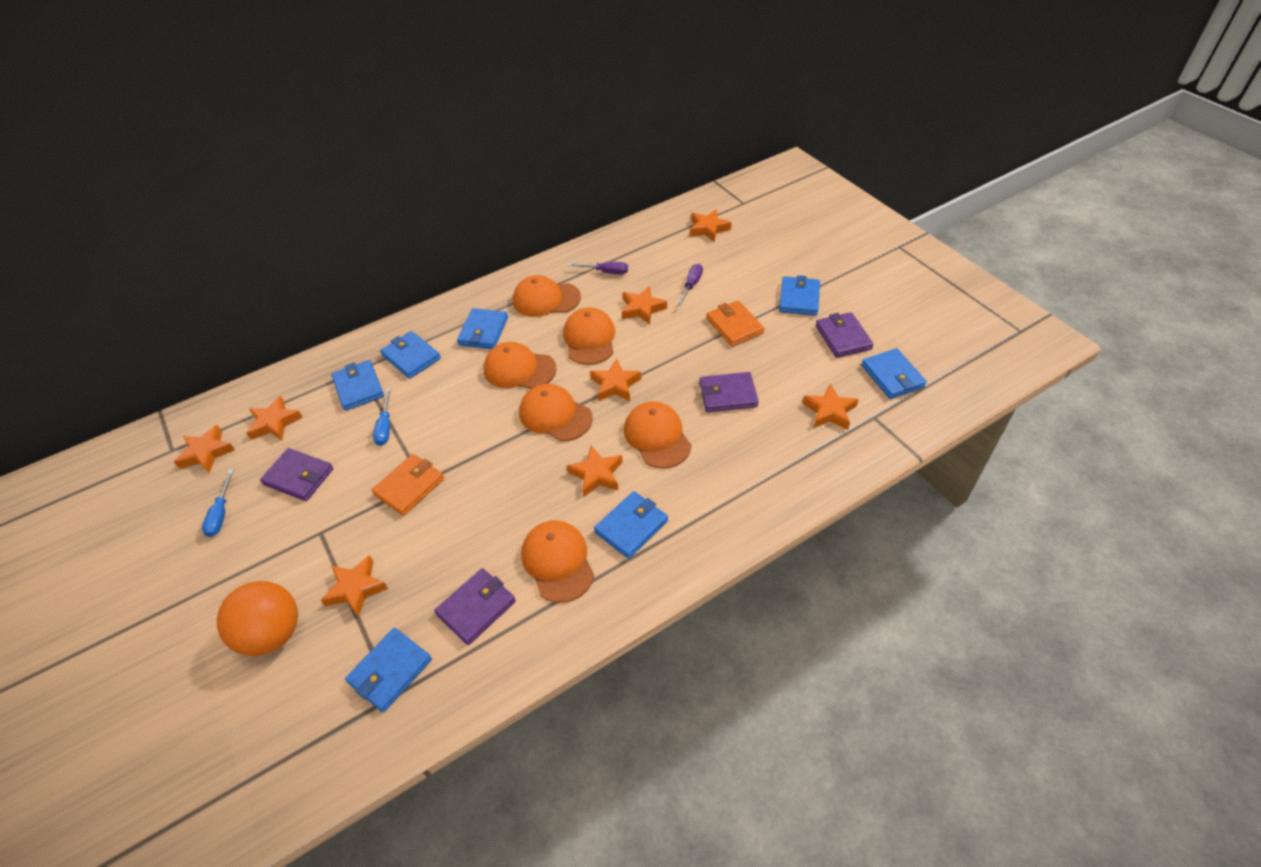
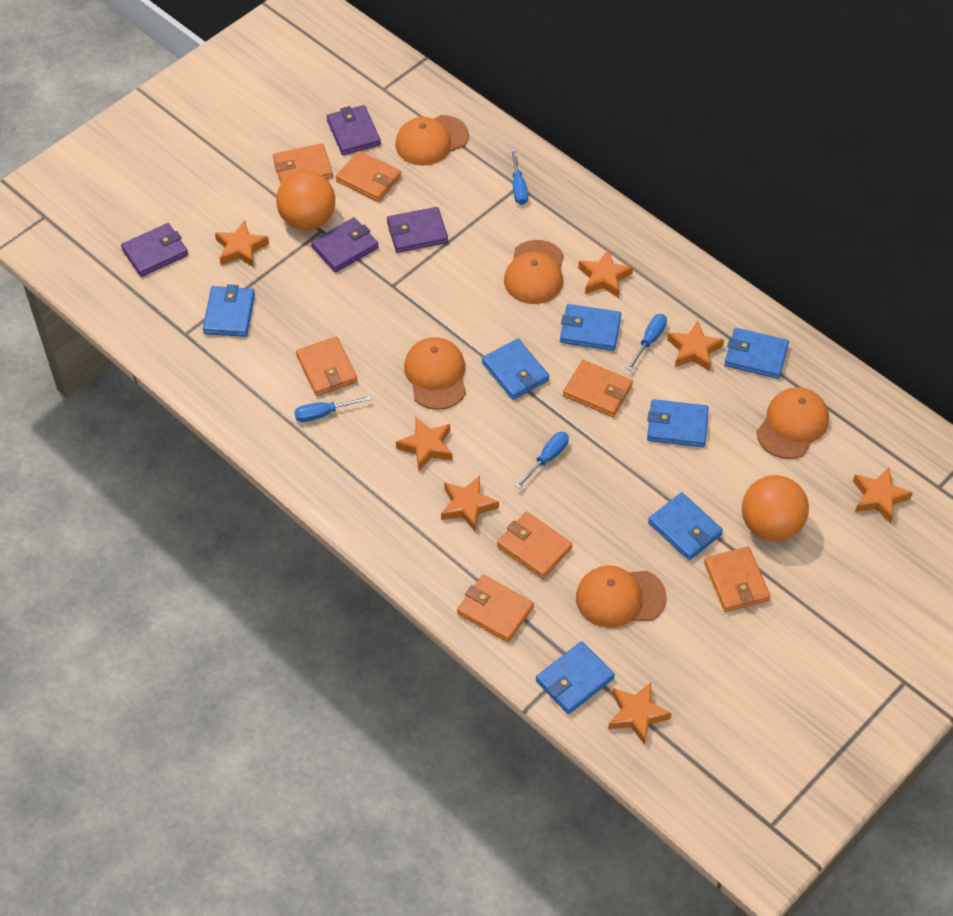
blue screwdriver: 2 -> 4
orange ball: 1 -> 2
orange cap: 6 -> 5
orange star: 8 -> 7
orange wallet: 2 -> 7
purple screwdriver: 2 -> 0

